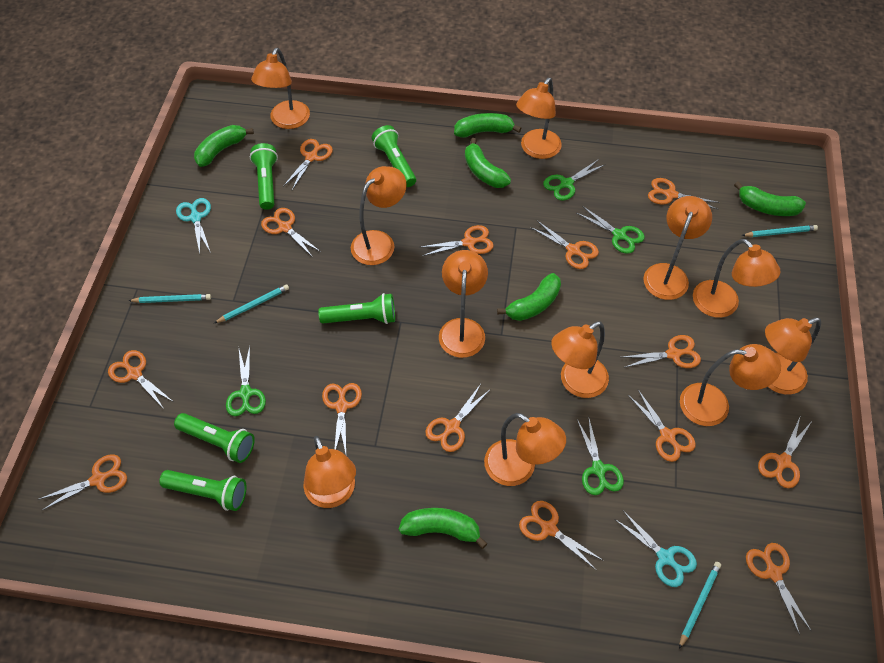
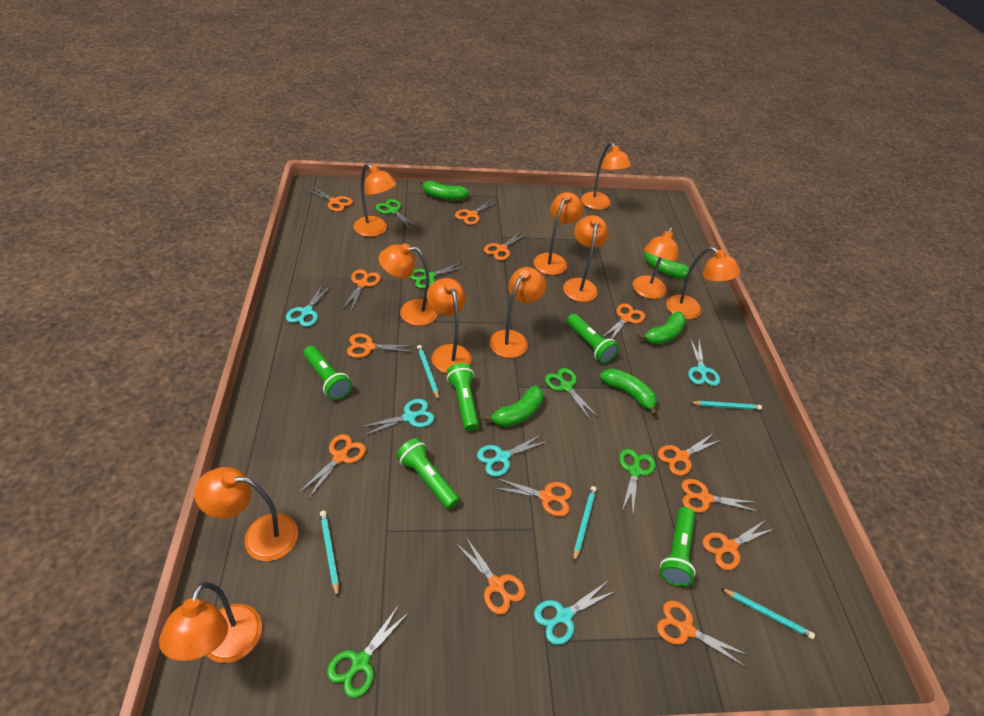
green banana: 6 -> 5
green scissors: 4 -> 5
orange scissors: 14 -> 13
turquoise pencil: 4 -> 5
turquoise scissors: 2 -> 5

